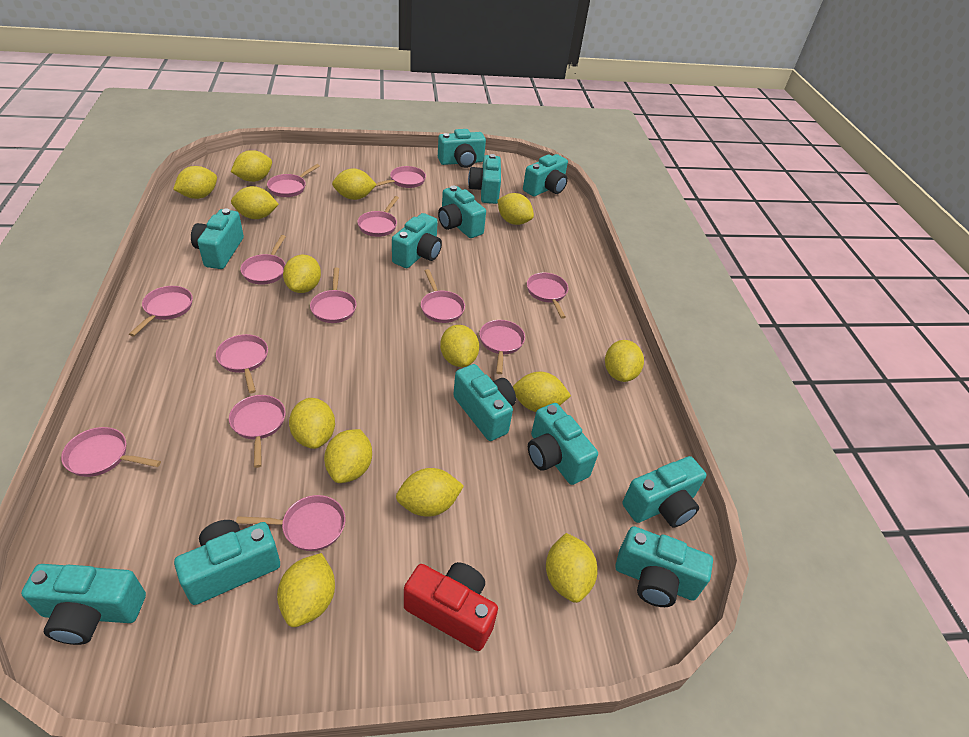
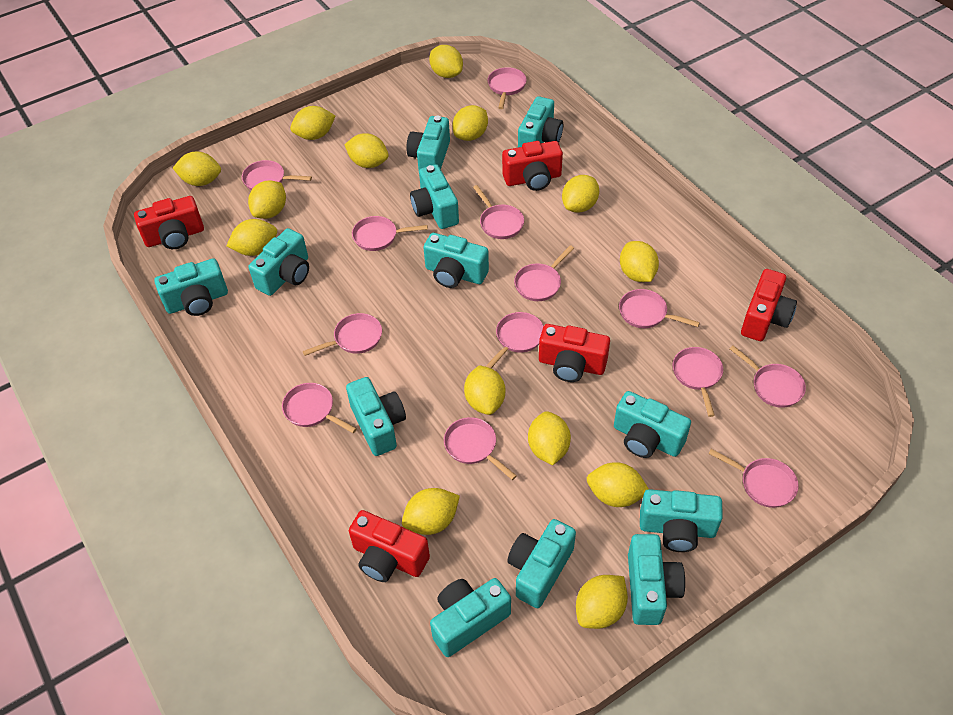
red camera: 1 -> 5

